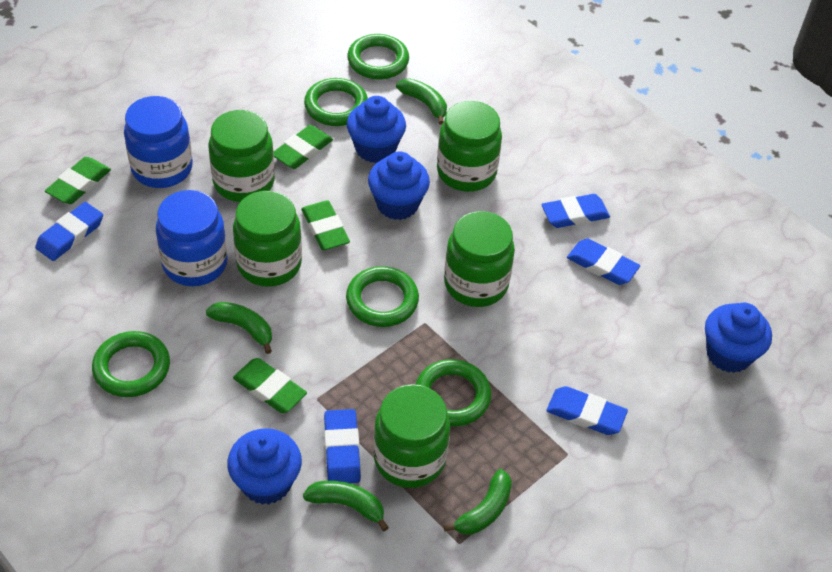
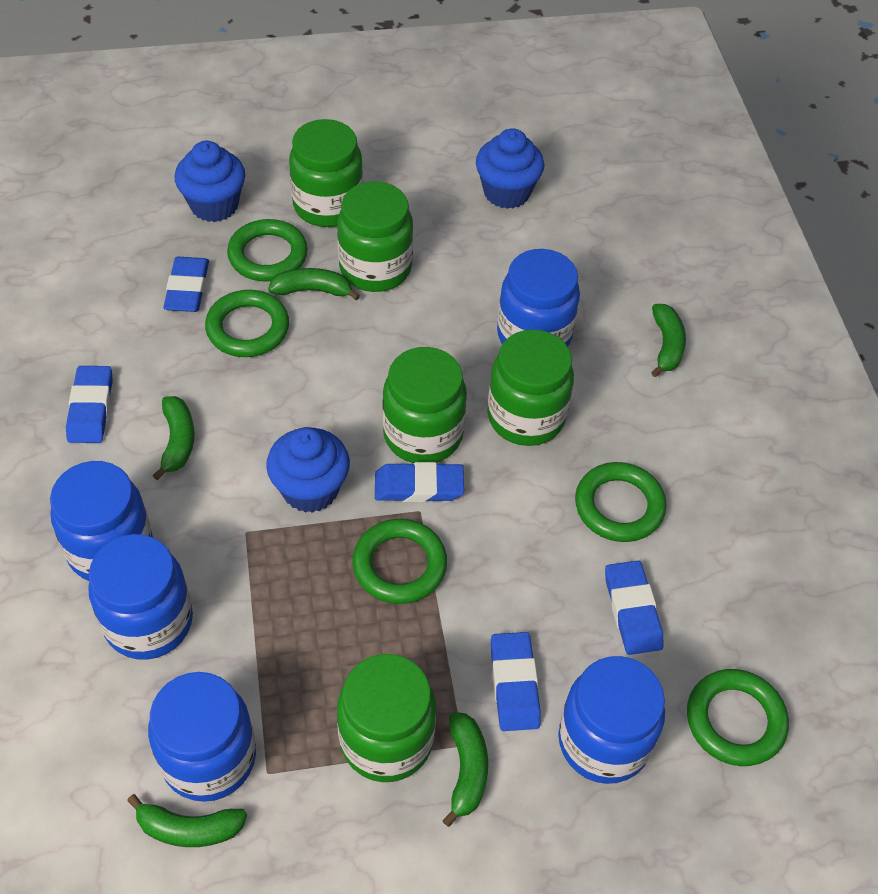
blue cupcake: 4 -> 3
blue jar: 2 -> 5
green banana: 4 -> 5
green eraser: 4 -> 0

